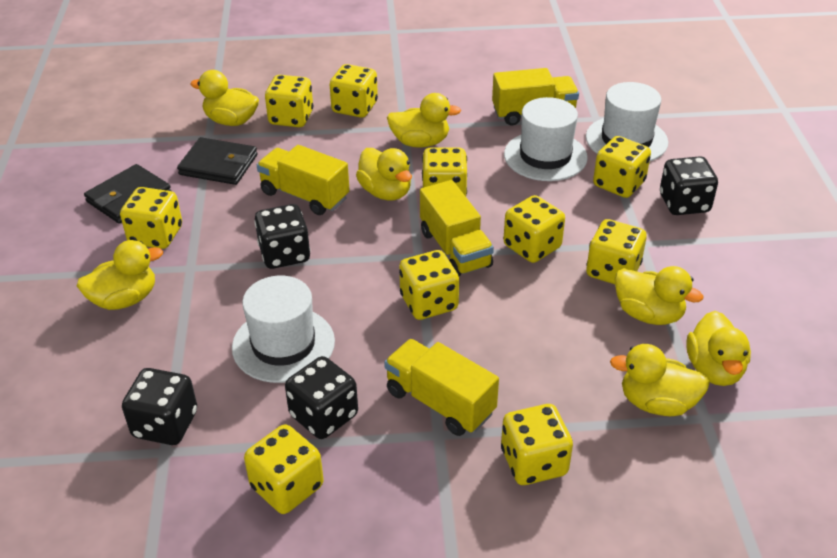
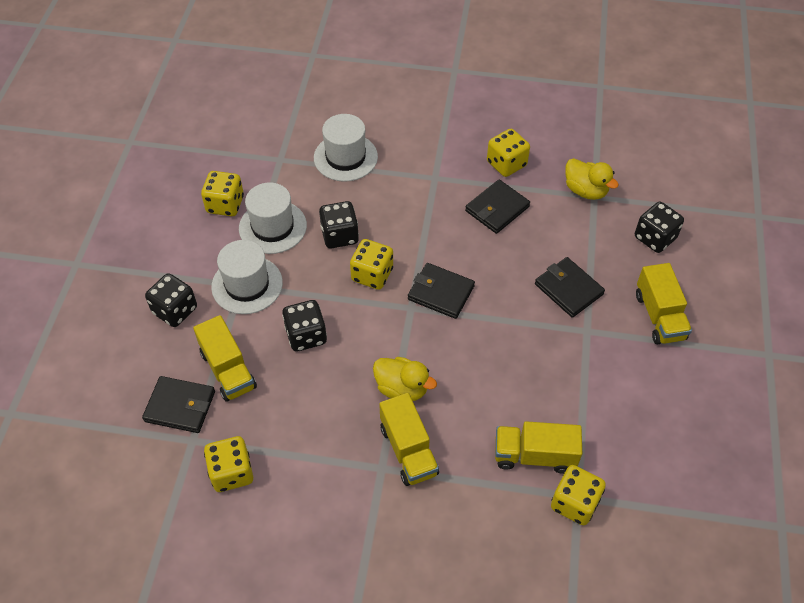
black wallet: 2 -> 4
yellow dice: 10 -> 5
yellow duck: 7 -> 2

